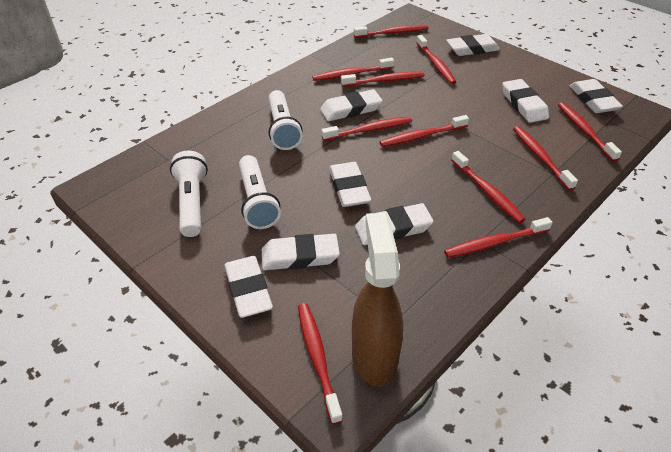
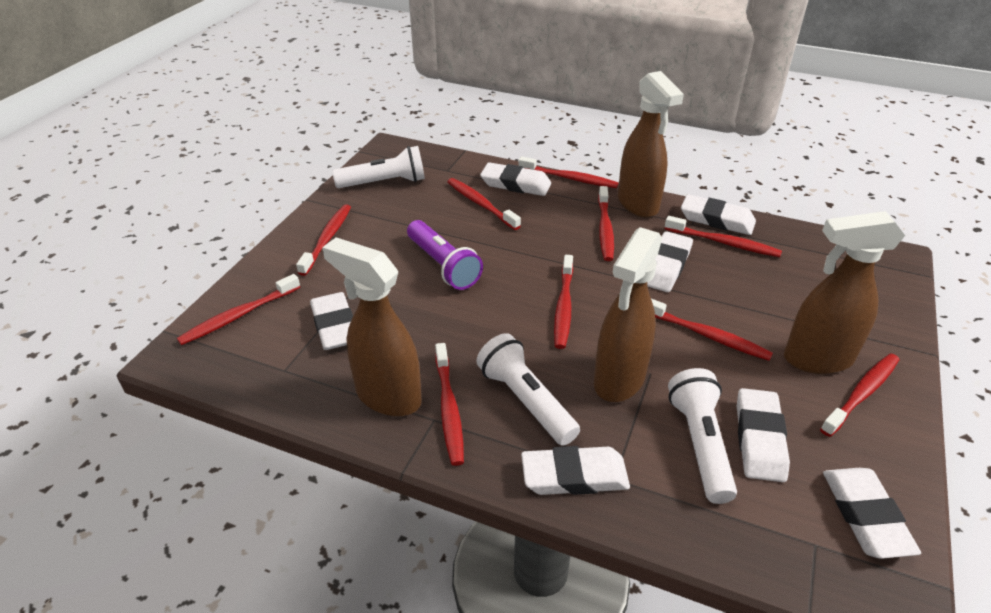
brown spray bottle: 1 -> 4
purple flashlight: 0 -> 1
red toothbrush: 11 -> 10
white eraser: 8 -> 7

